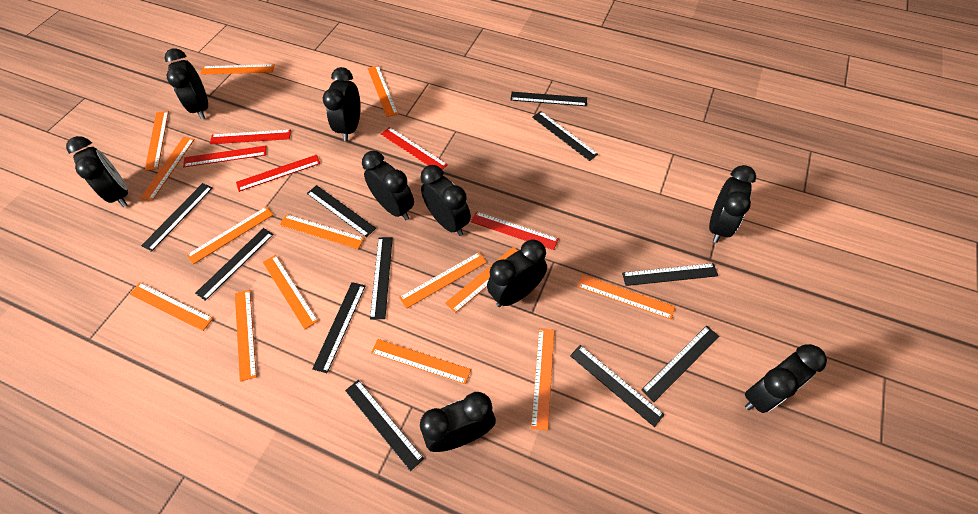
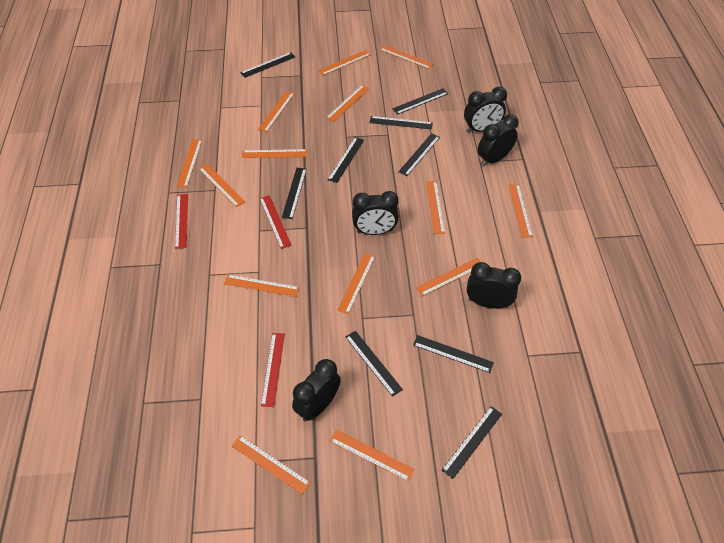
black clock: 9 -> 5
black ruler: 11 -> 9
red ruler: 5 -> 3

